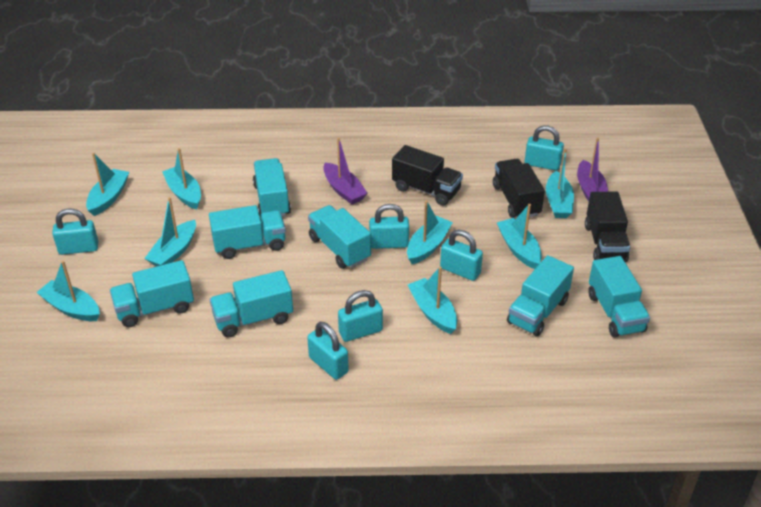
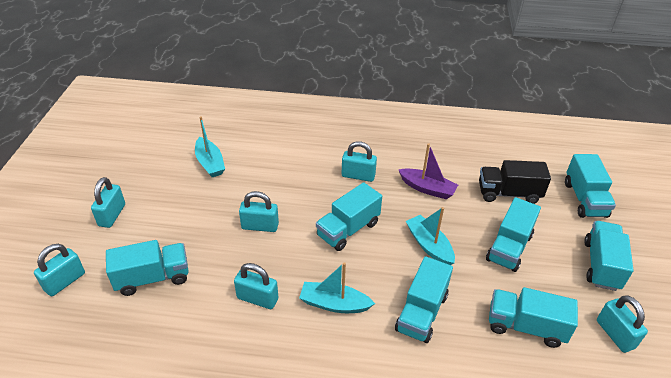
black truck: 3 -> 1
purple boat: 2 -> 1
turquoise boat: 8 -> 3

